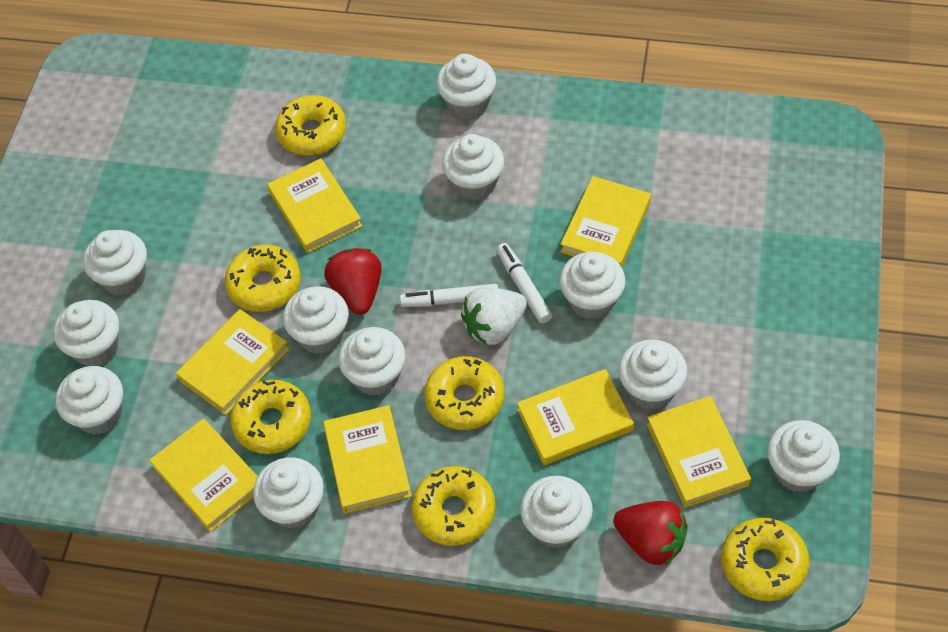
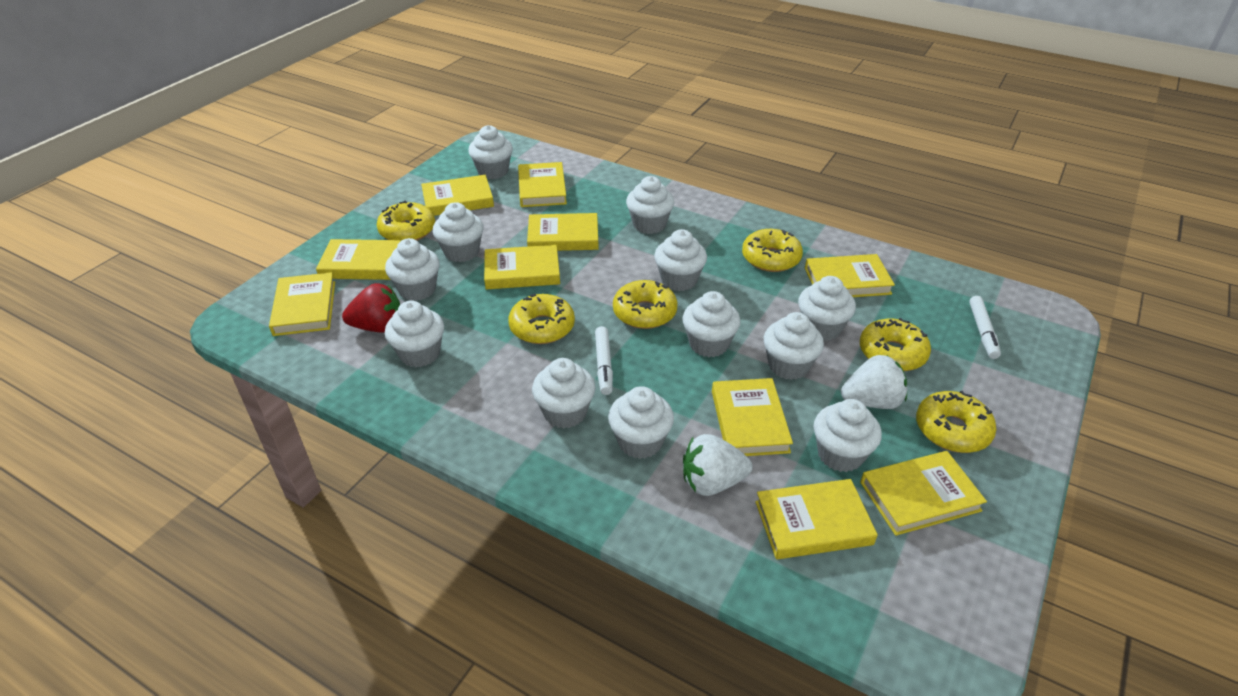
red strawberry: 2 -> 1
white strawberry: 1 -> 2
yellow book: 7 -> 10

